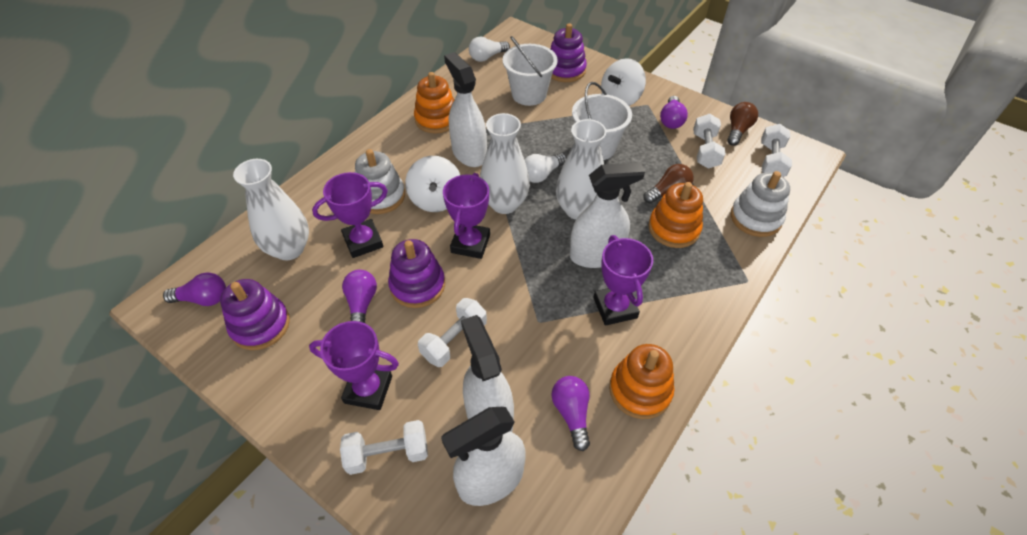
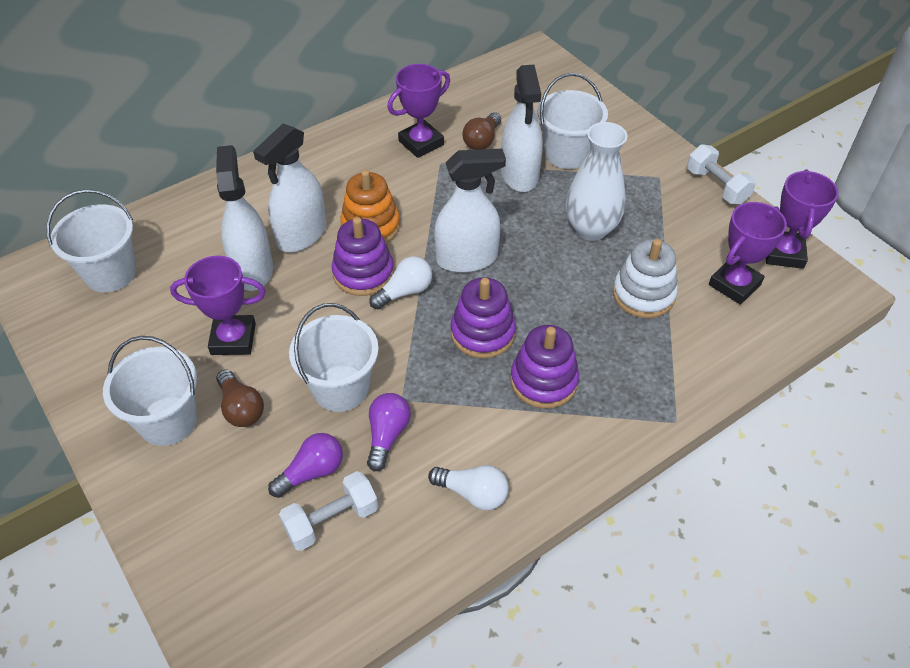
orange stacking toy: 3 -> 1
purple light bulb: 4 -> 2
white bucket: 2 -> 4
white dumbbell: 4 -> 2
white spinning top: 2 -> 0
white stacking toy: 2 -> 1
white vase: 3 -> 1

